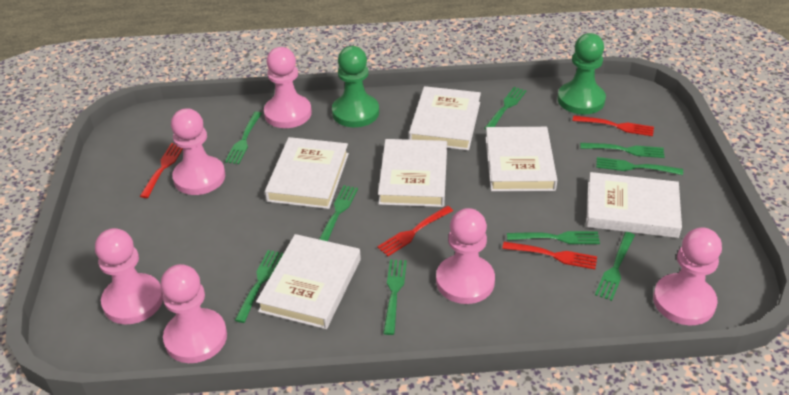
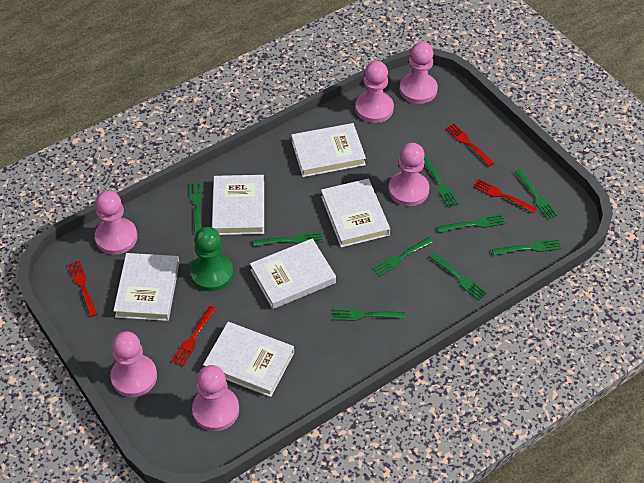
green pawn: 2 -> 1

